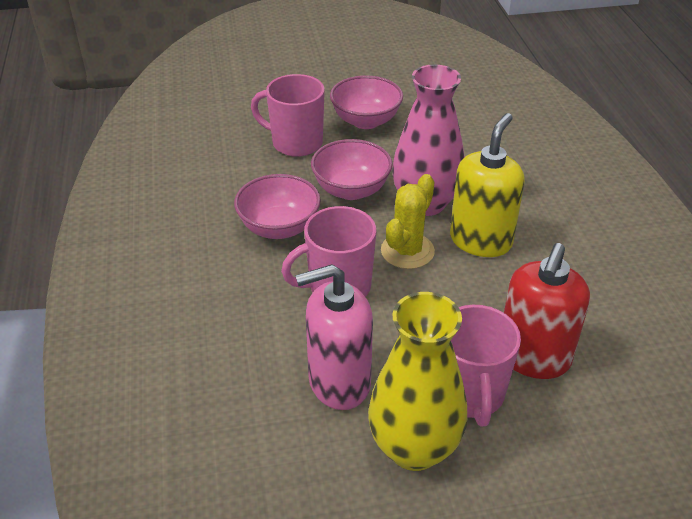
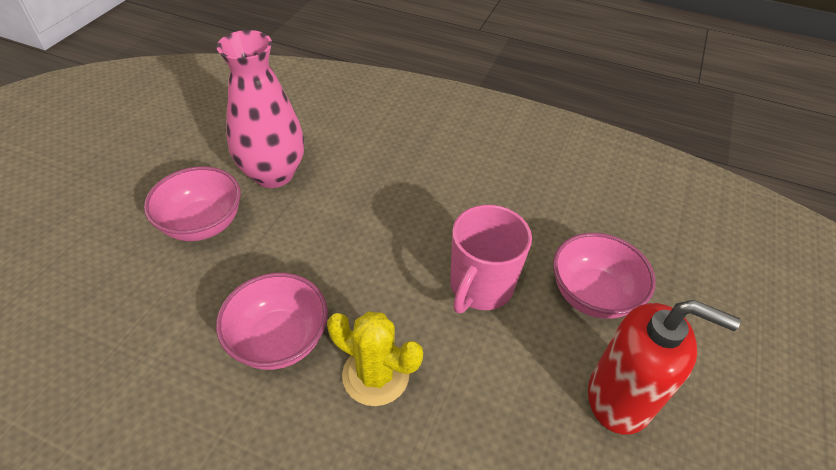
pink mug: 3 -> 1
pink soap dispenser: 1 -> 0
yellow soap dispenser: 1 -> 0
yellow vase: 1 -> 0

